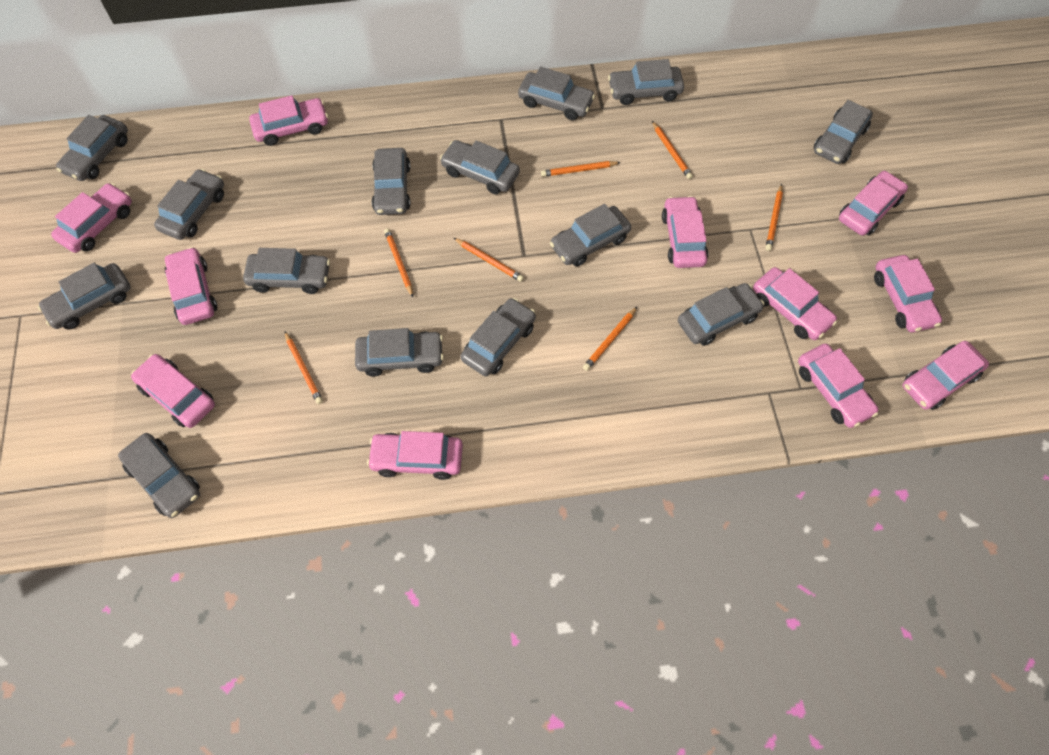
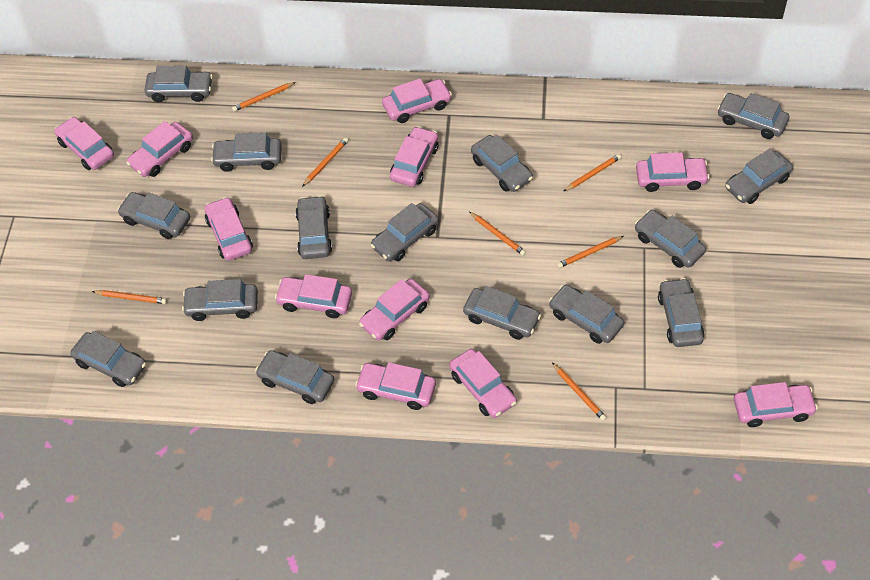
grey car: 14 -> 15

